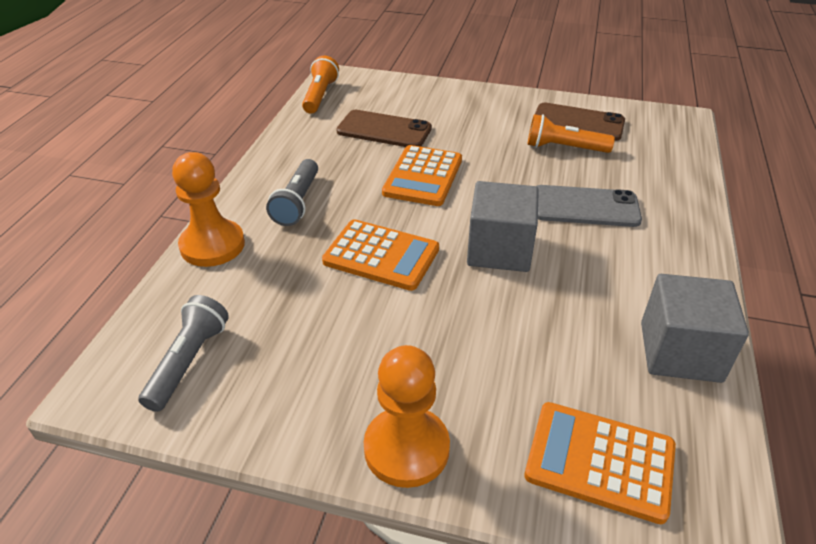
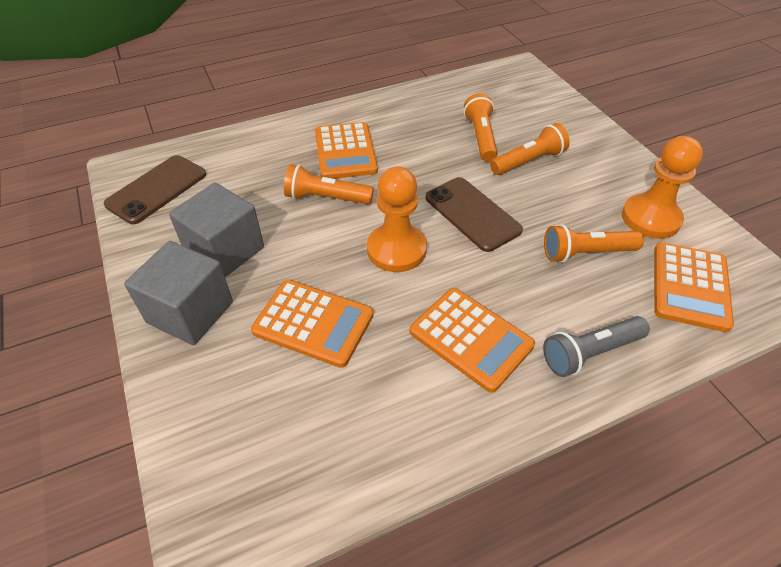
grey flashlight: 2 -> 1
grey phone: 1 -> 0
orange calculator: 3 -> 4
orange flashlight: 2 -> 4

